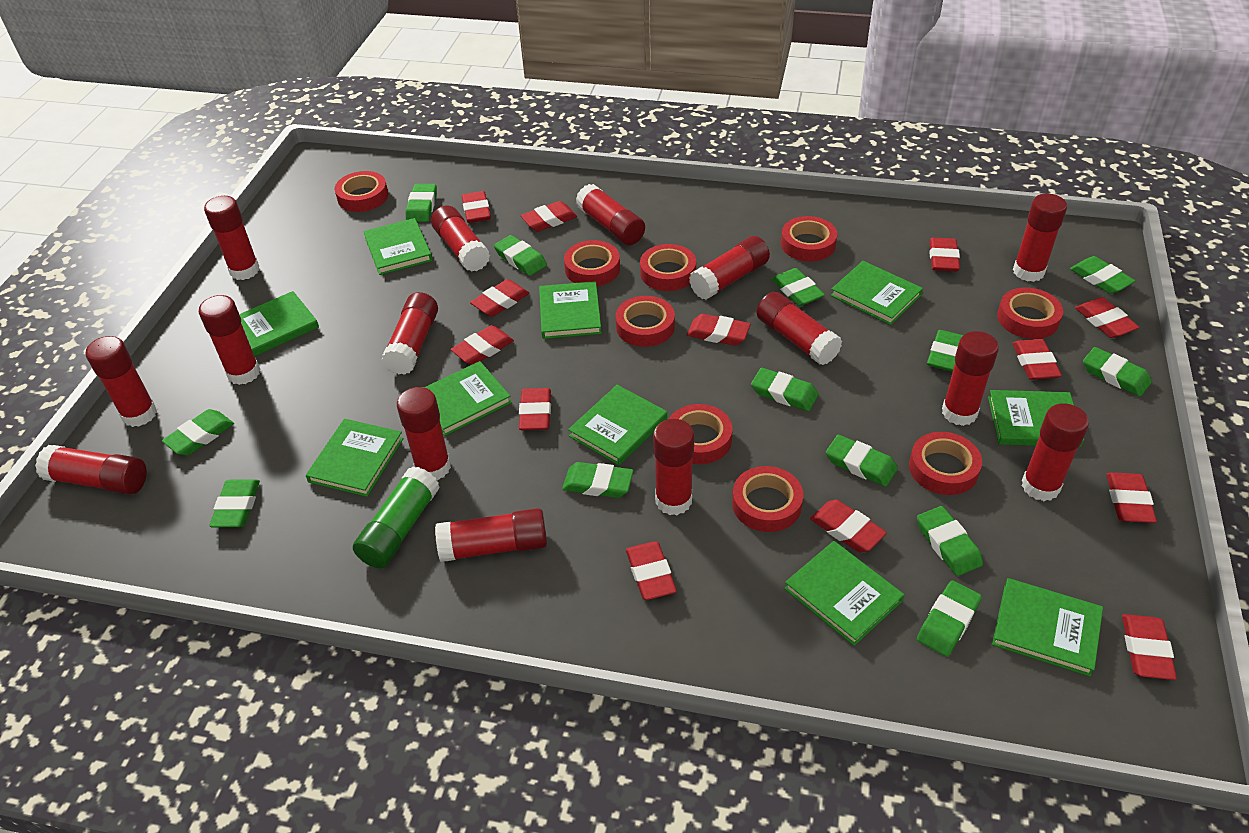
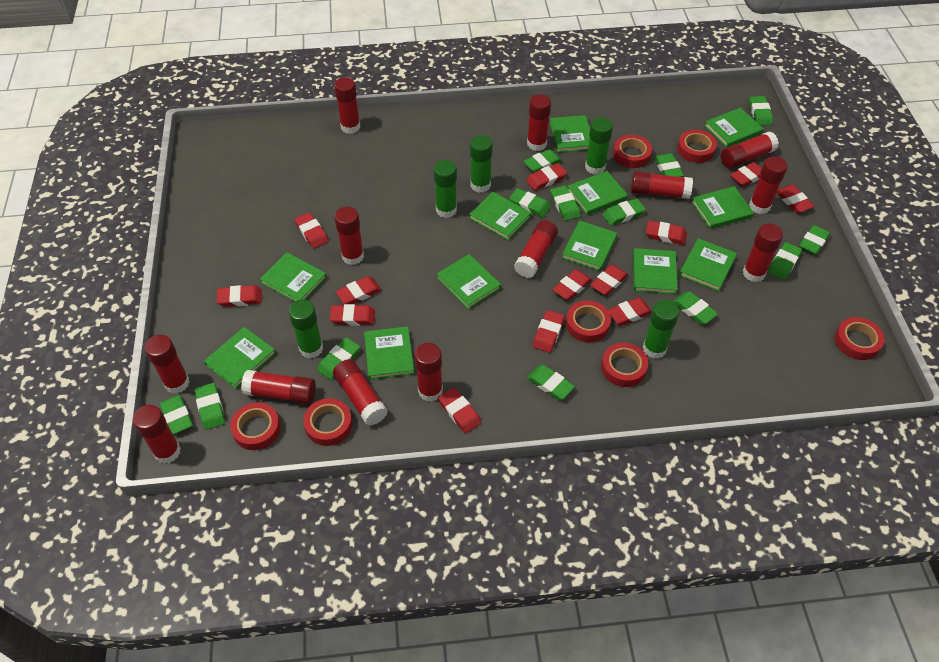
green book: 10 -> 12
green glue stick: 1 -> 5
red glue stick: 15 -> 13
red tape: 9 -> 7

